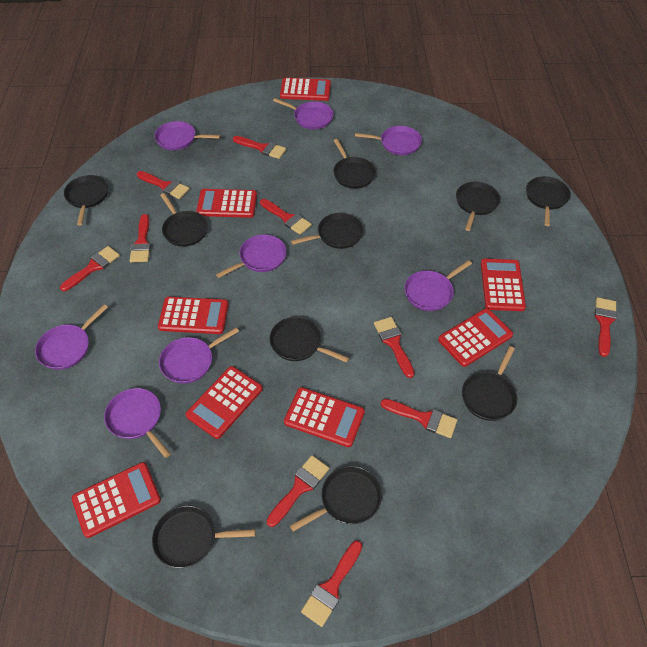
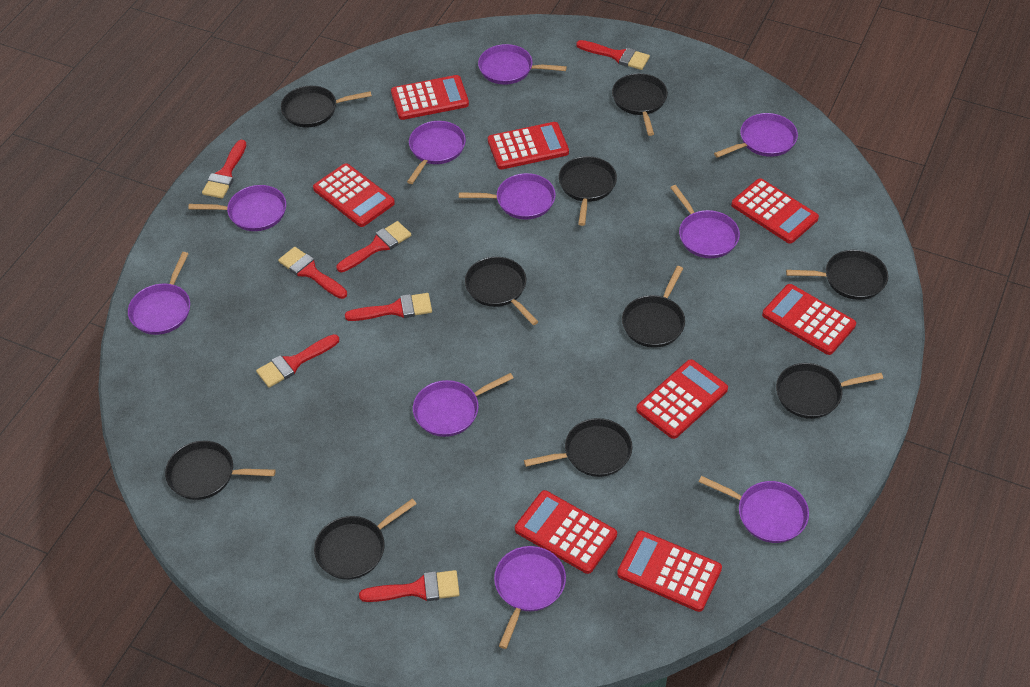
purple pan: 8 -> 10
red brush: 10 -> 7

